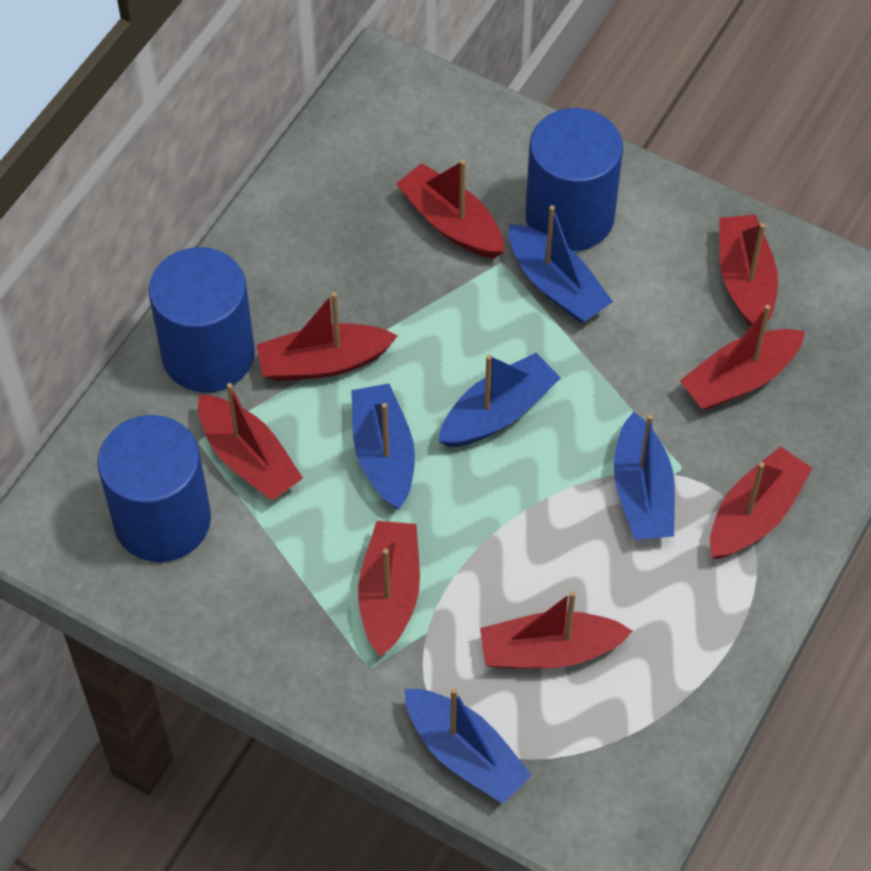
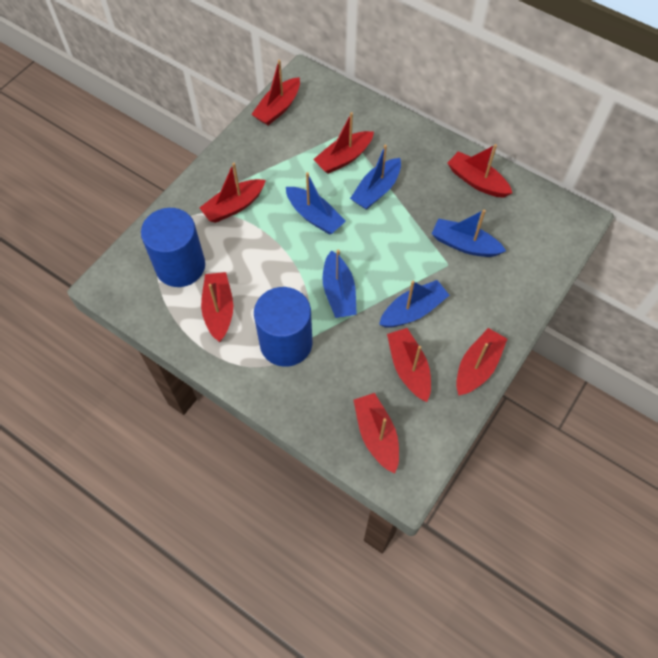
blue cylinder: 3 -> 2

